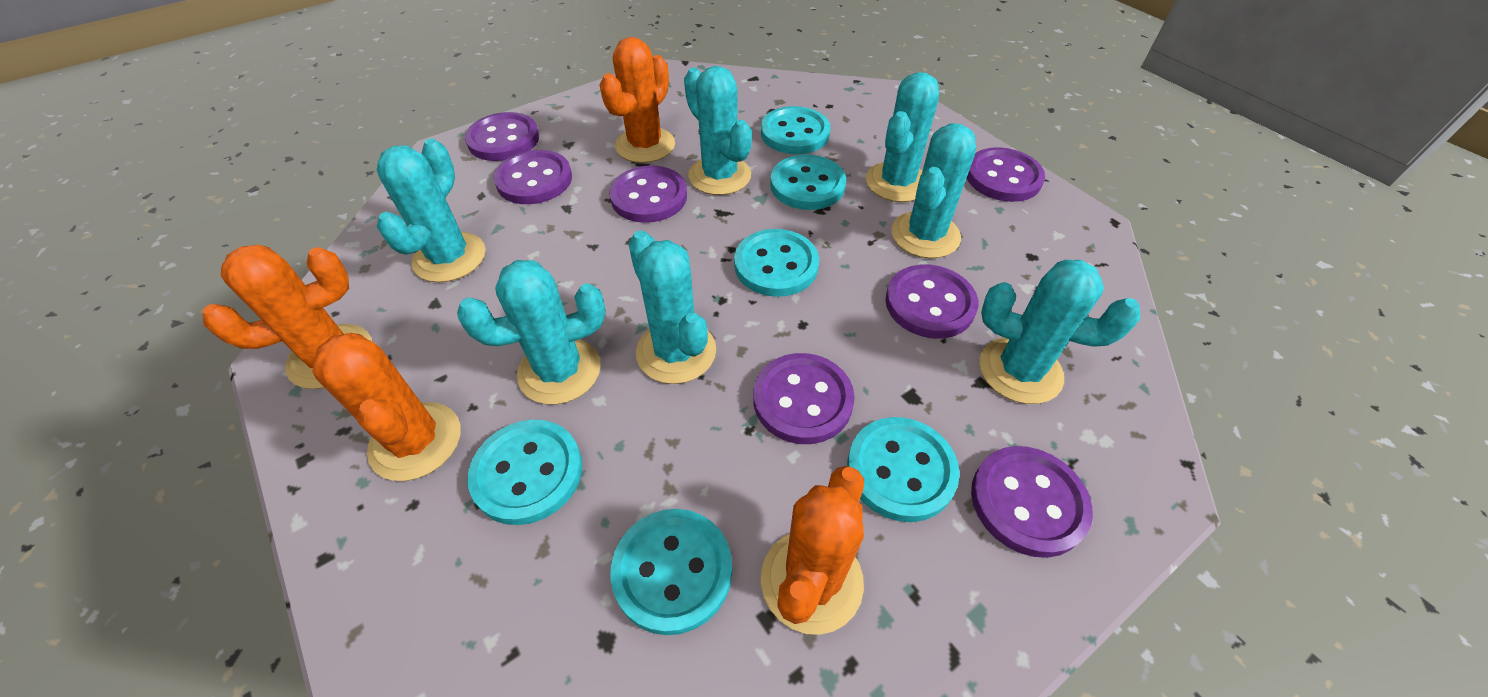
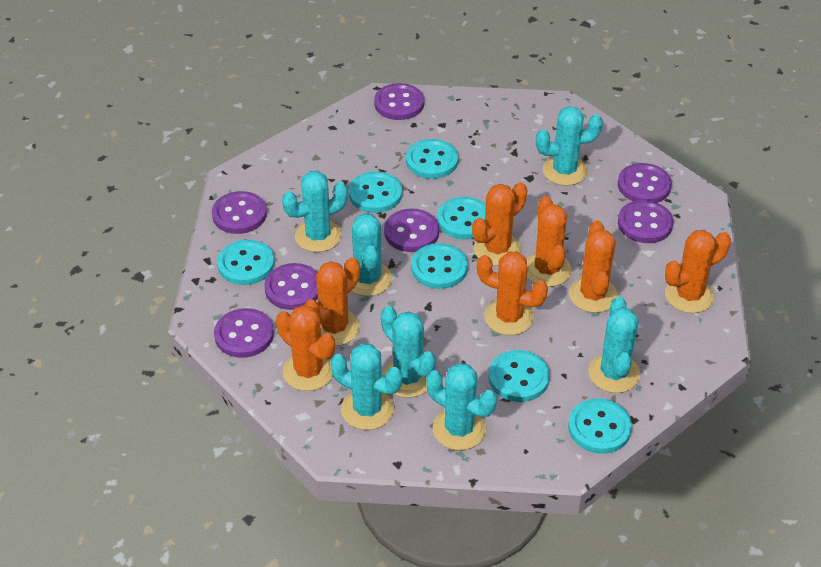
orange cactus: 4 -> 7
turquoise button: 6 -> 7

